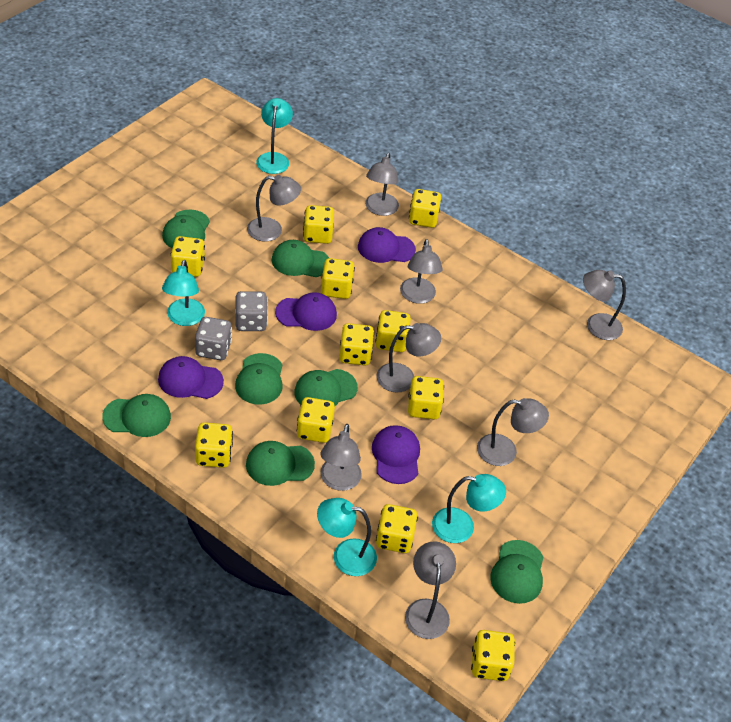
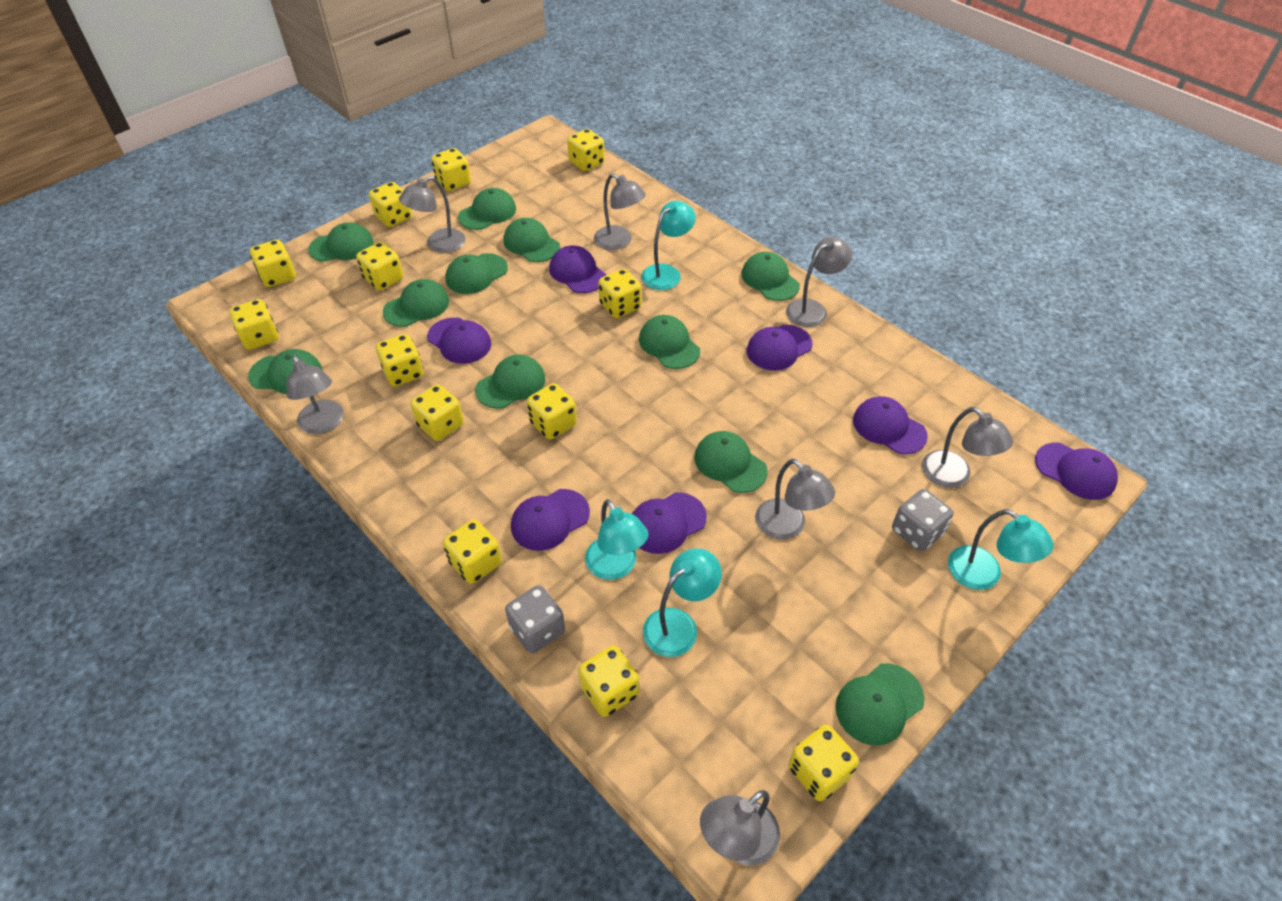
green cap: 7 -> 11
grey lamp: 8 -> 7
purple cap: 4 -> 7
yellow dice: 11 -> 13

